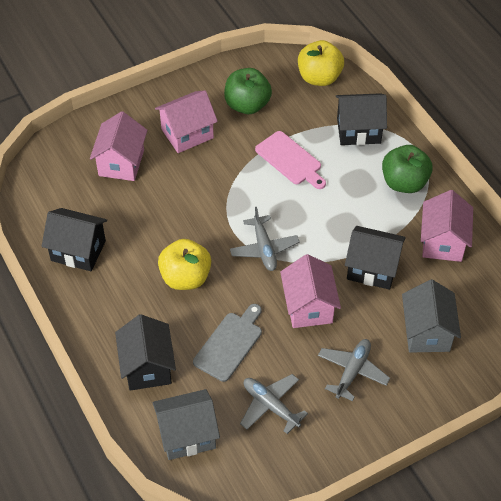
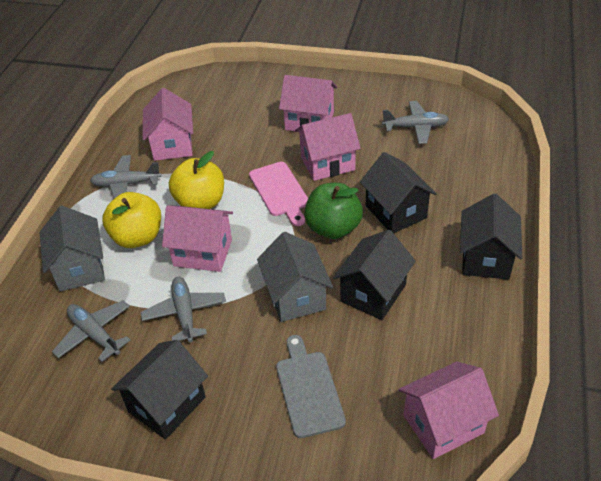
green apple: 2 -> 1
grey plane: 3 -> 4
pink house: 4 -> 5

